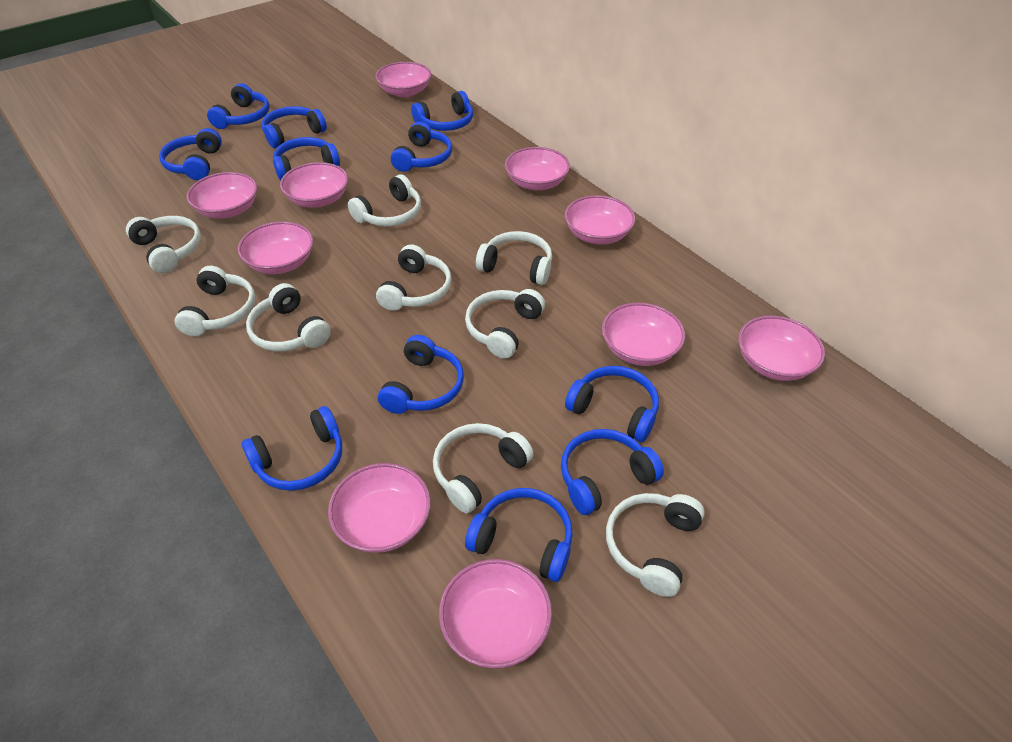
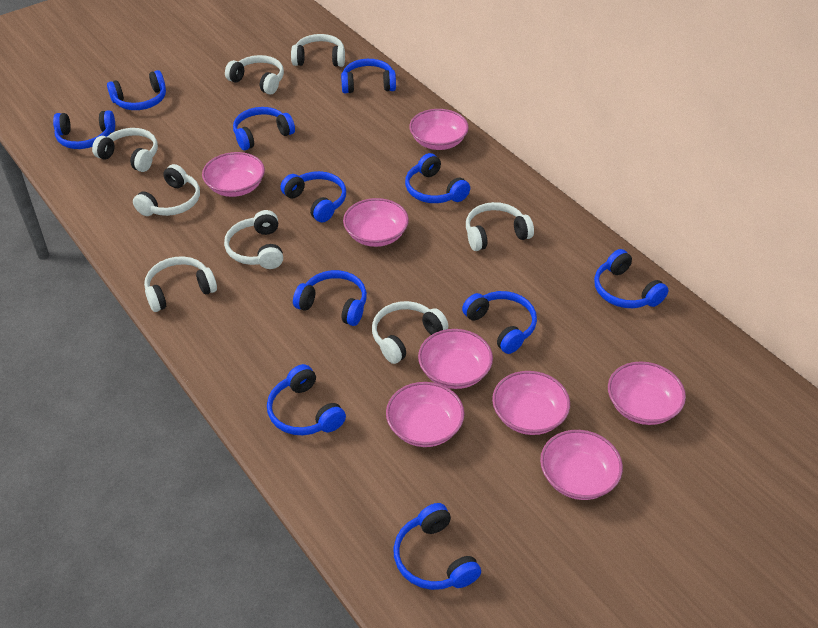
pink bowl: 10 -> 8
white headphones: 9 -> 8

